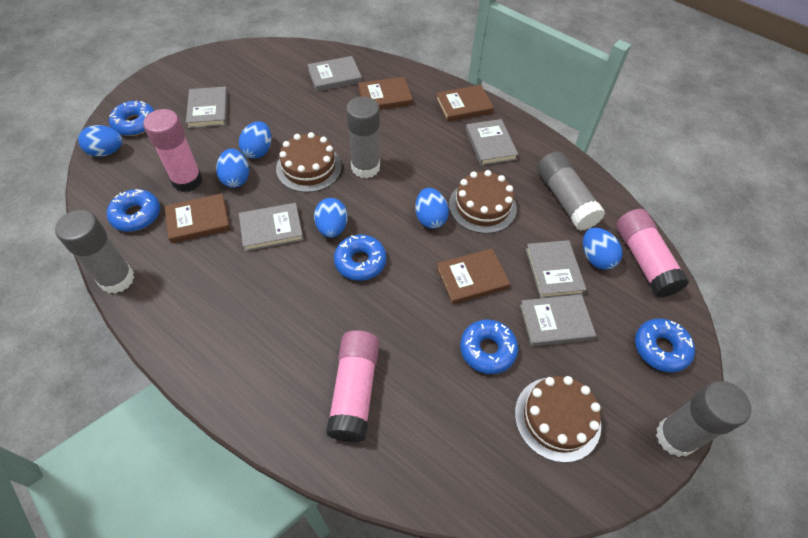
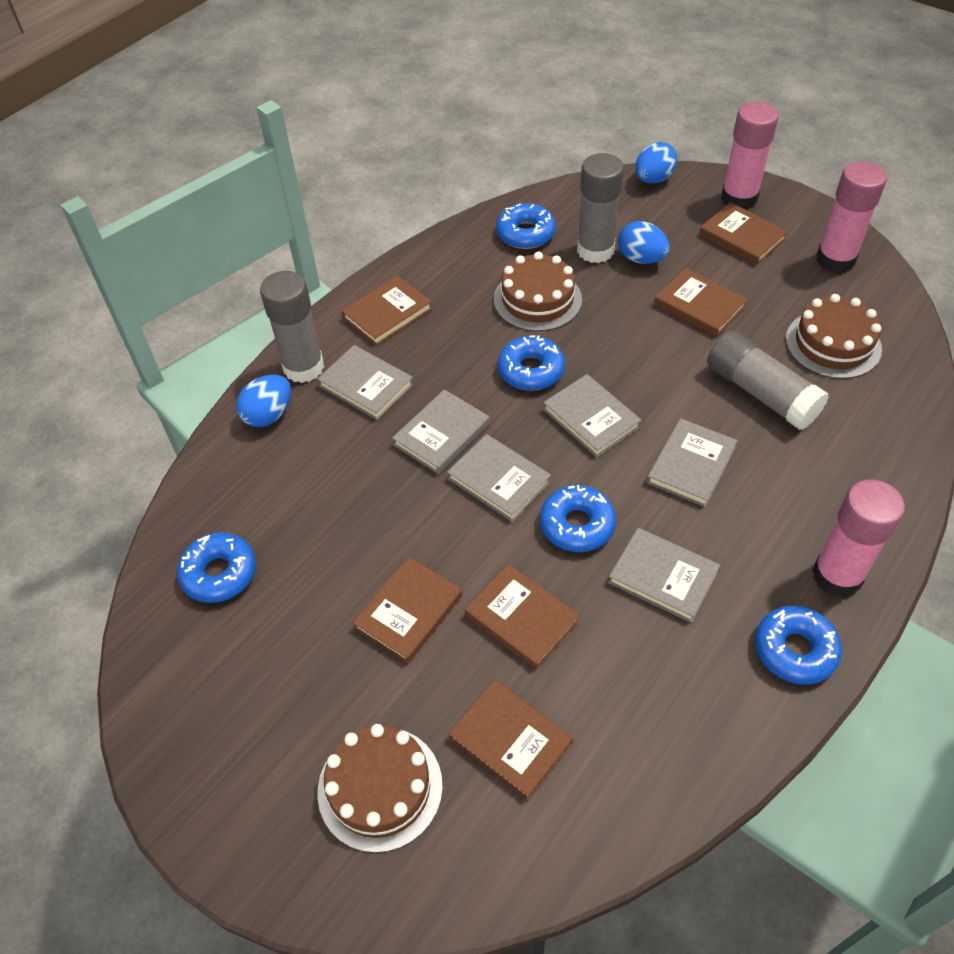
blue egg: 6 -> 3
brown book: 4 -> 6
grey glue stick: 4 -> 3

